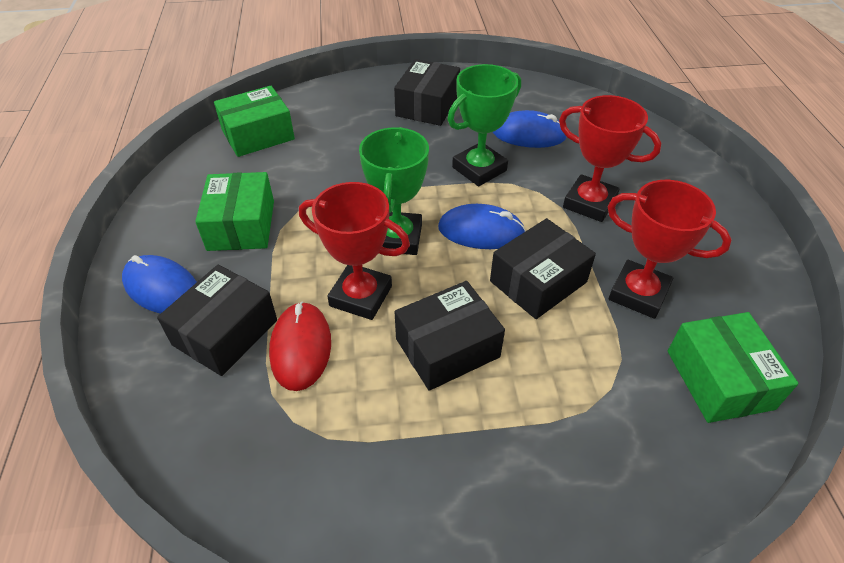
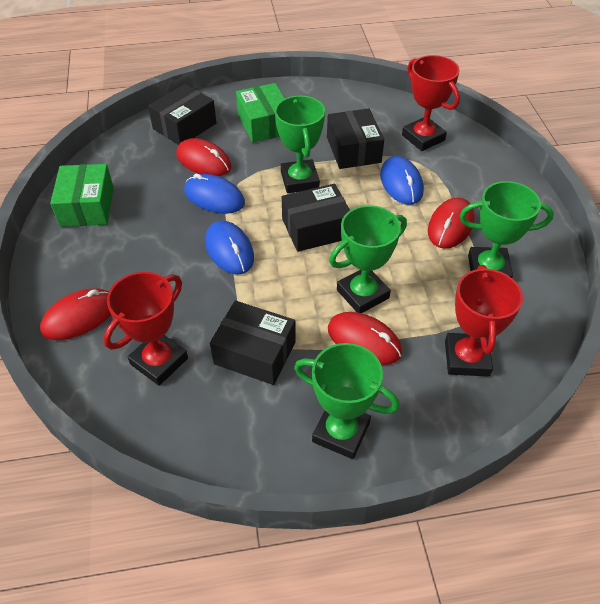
green box: 3 -> 2
green trophy: 2 -> 4
red mouse: 1 -> 4

